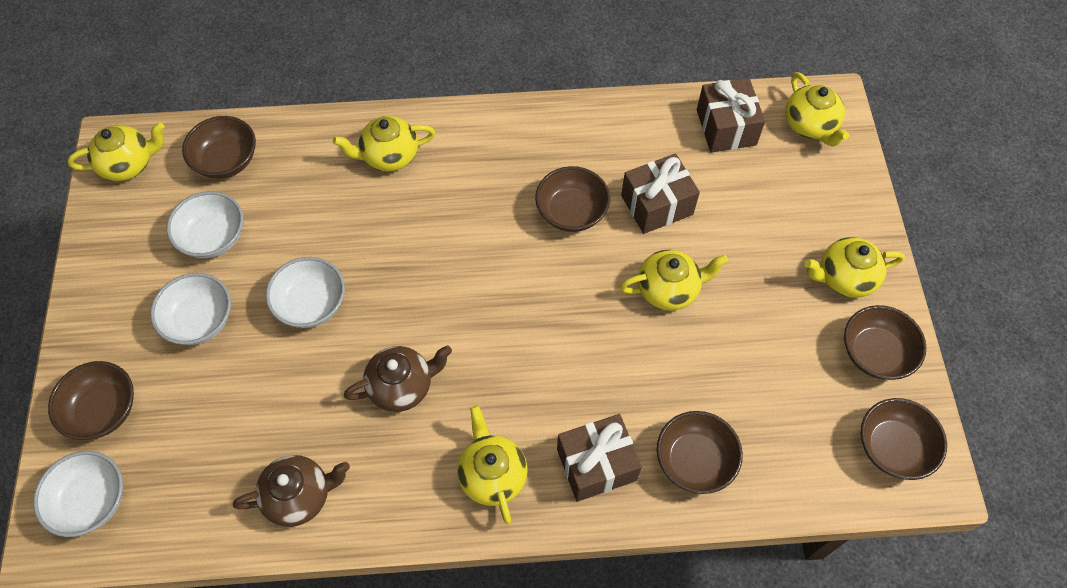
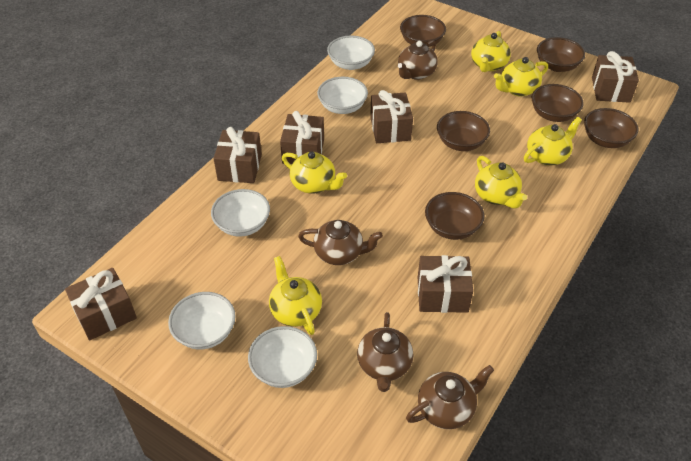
brown gift: 3 -> 6
brown teapot: 2 -> 4
white bowl: 4 -> 5

